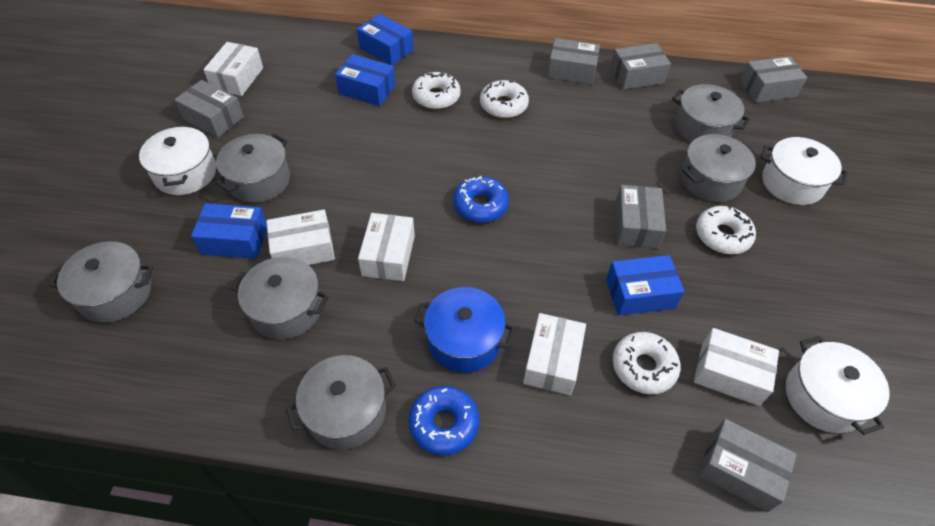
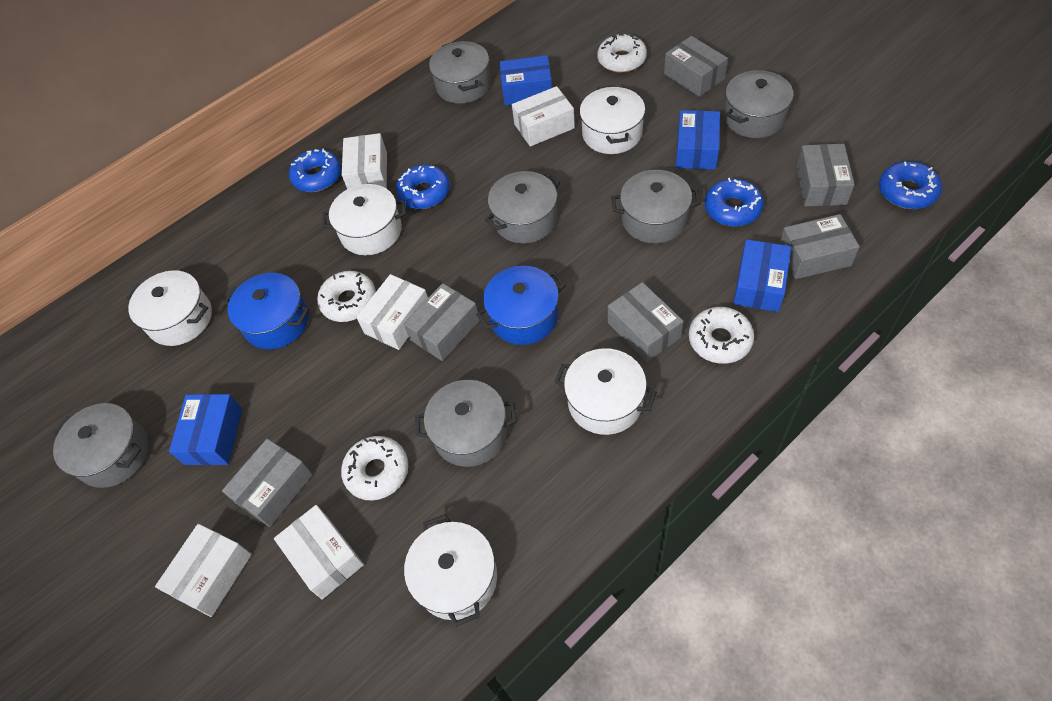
blue donut: 2 -> 4
blue pot: 1 -> 2
white pot: 3 -> 5

